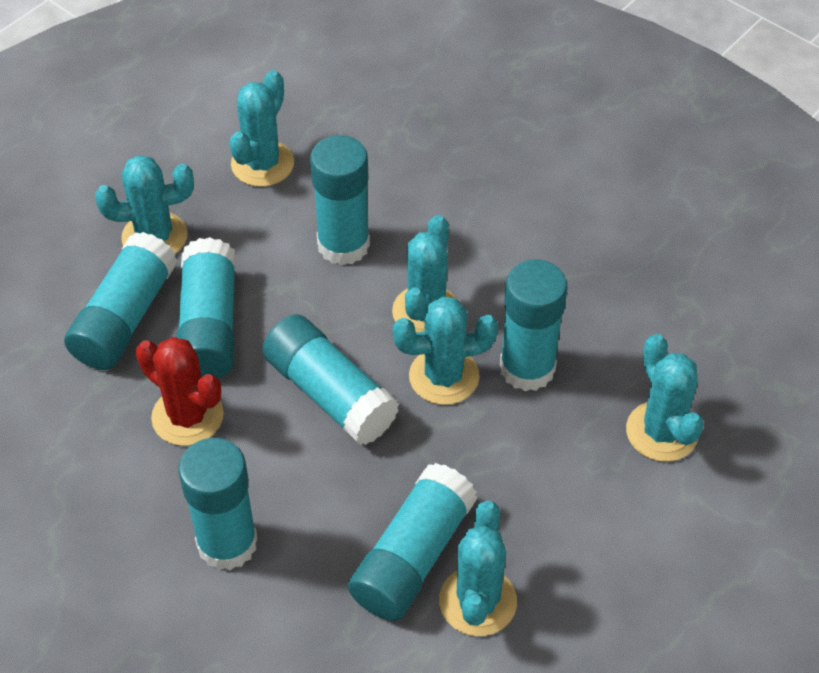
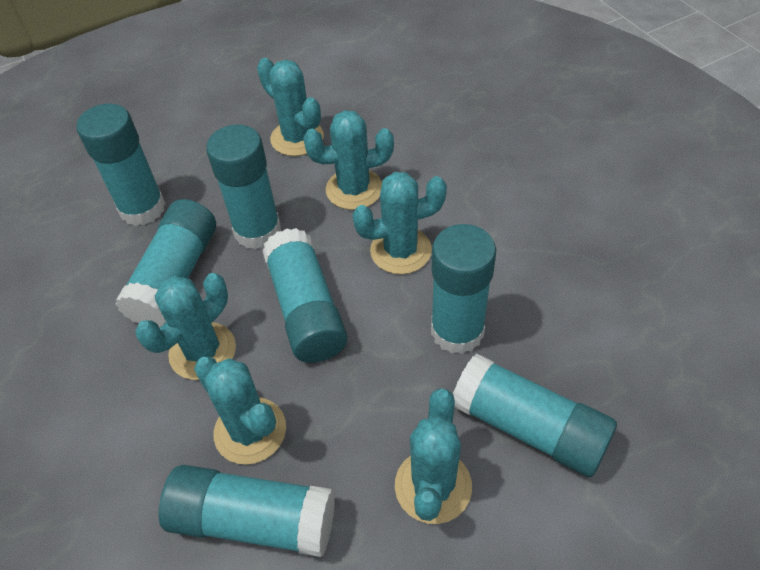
red cactus: 1 -> 0

